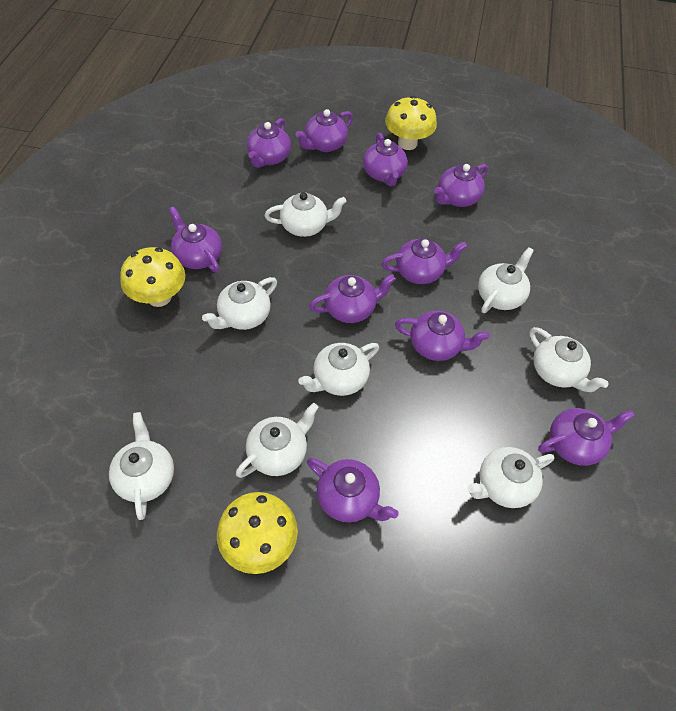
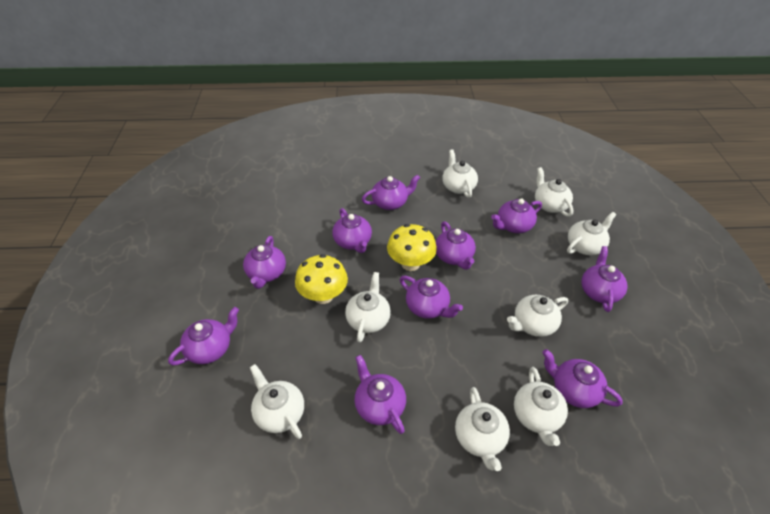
yellow mushroom: 3 -> 2

